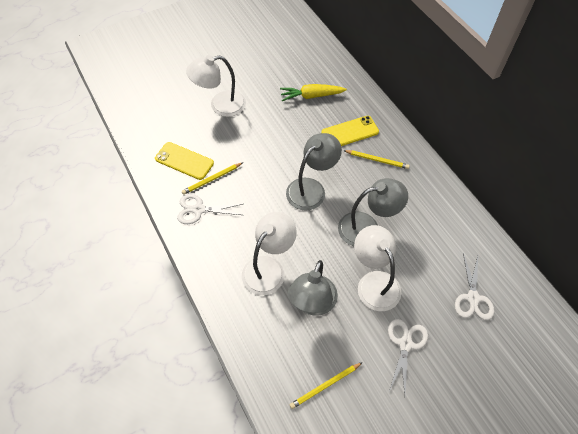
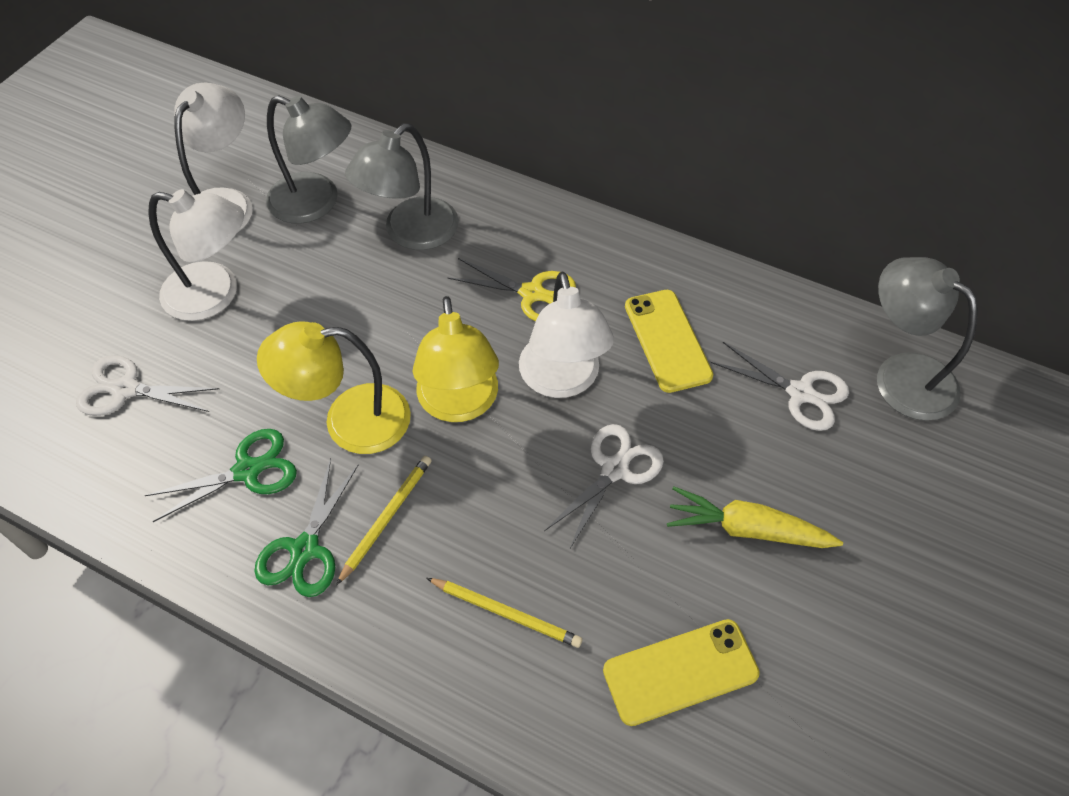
green scissors: 0 -> 2
yellow lamp: 0 -> 2
yellow pencil: 3 -> 2
yellow scissors: 0 -> 1

